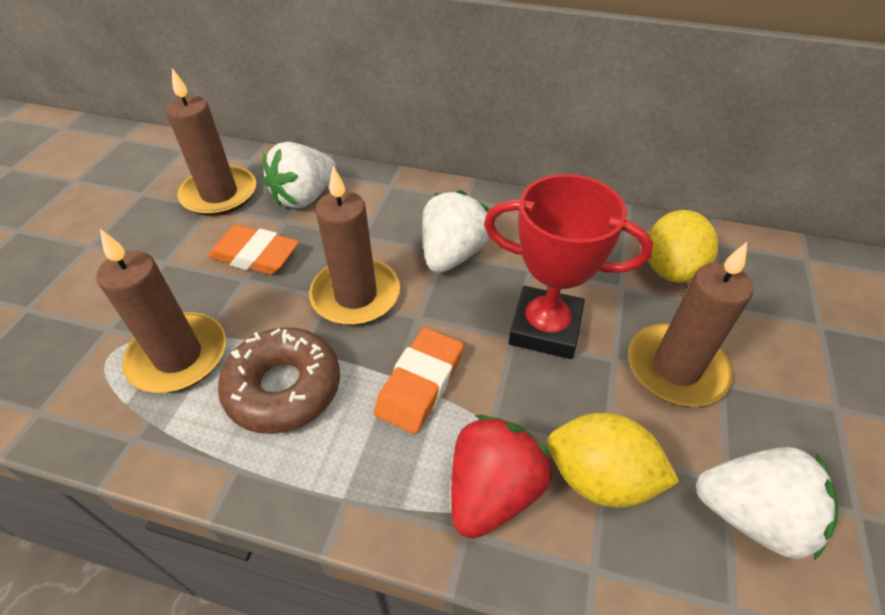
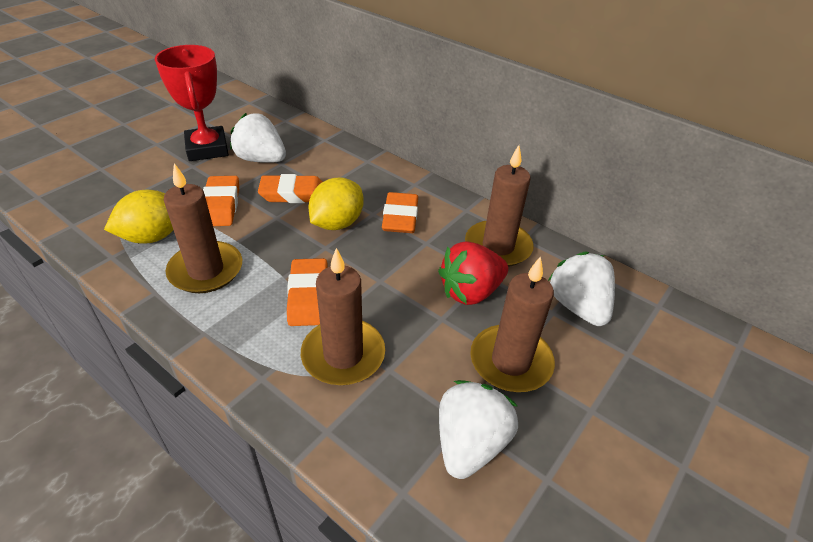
brown donut: 1 -> 0
orange eraser: 2 -> 4

